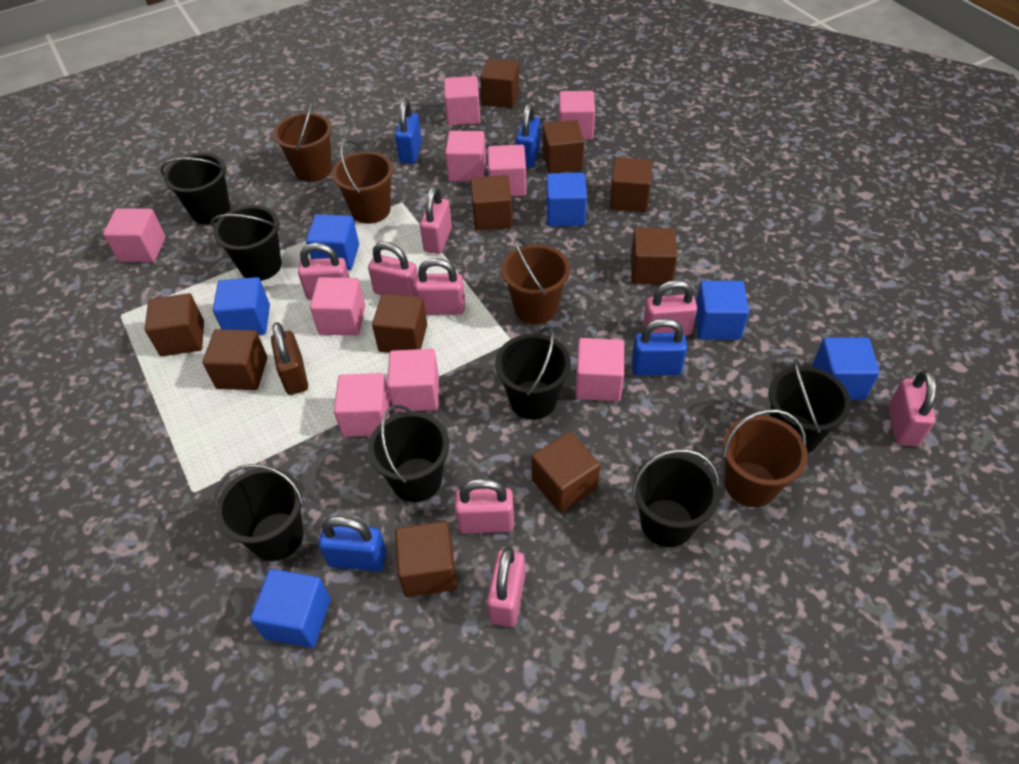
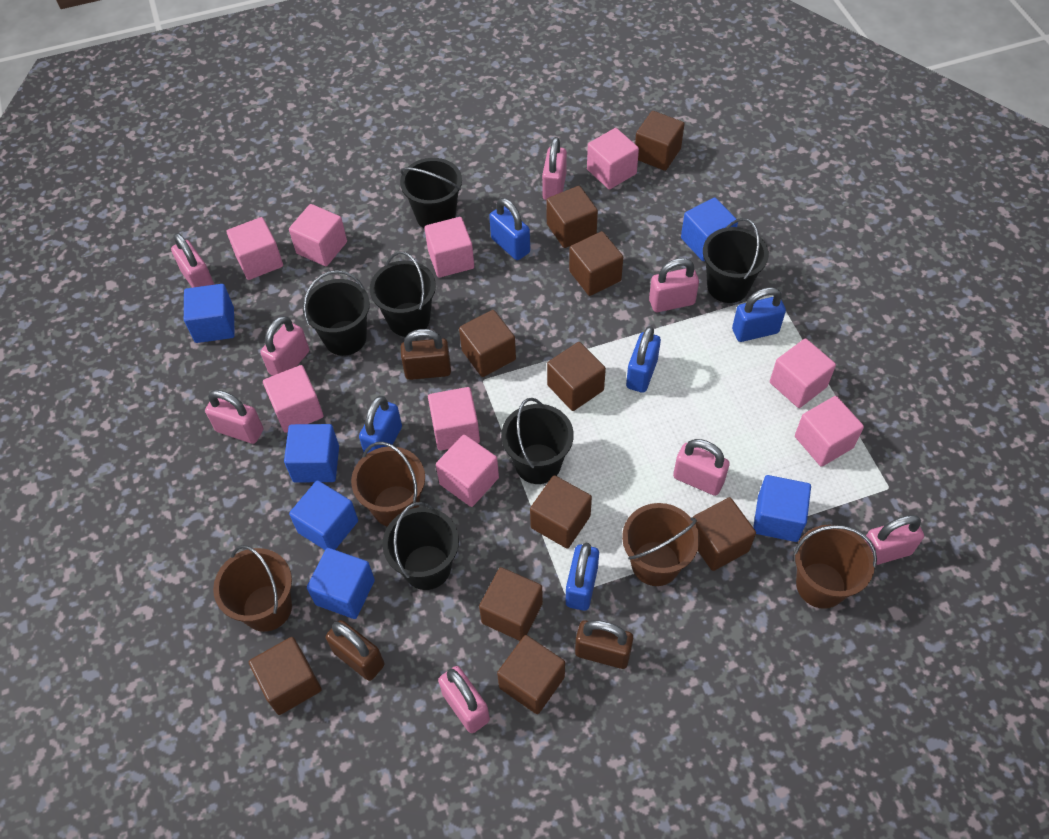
black bucket: 7 -> 6
blue padlock: 4 -> 5
brown padlock: 1 -> 3

